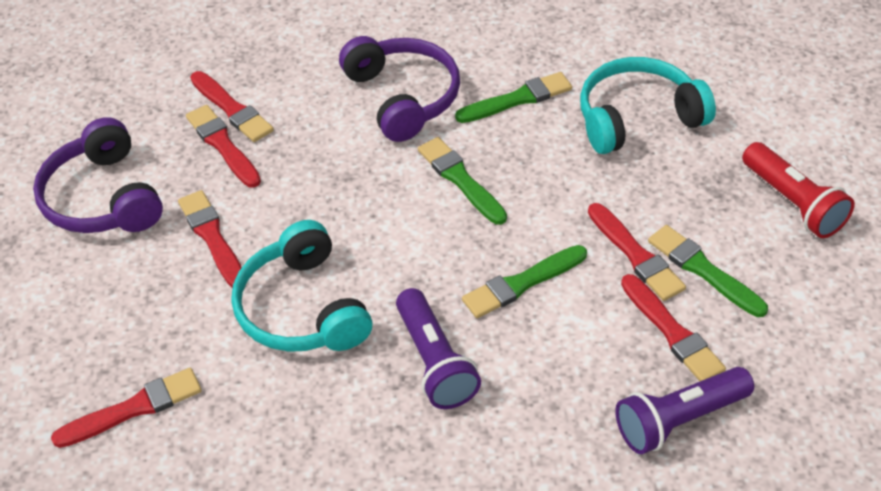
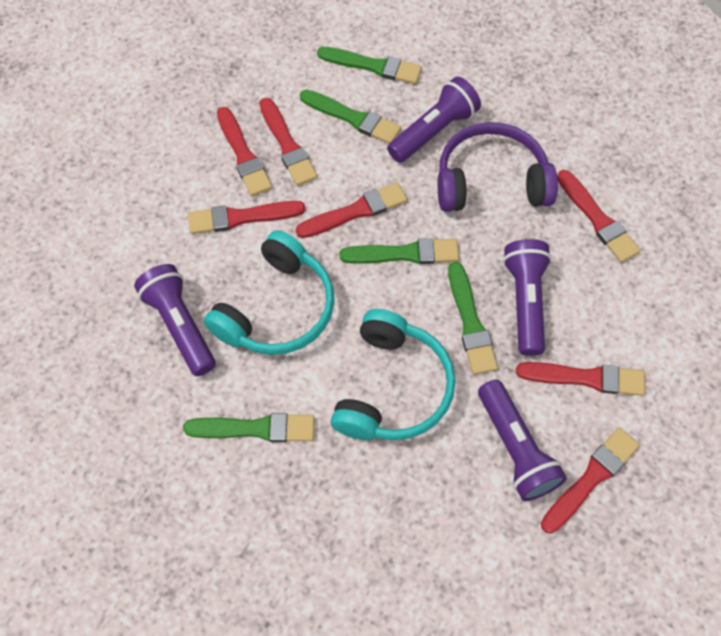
green brush: 4 -> 5
purple flashlight: 2 -> 4
purple headphones: 2 -> 1
red brush: 6 -> 7
red flashlight: 1 -> 0

